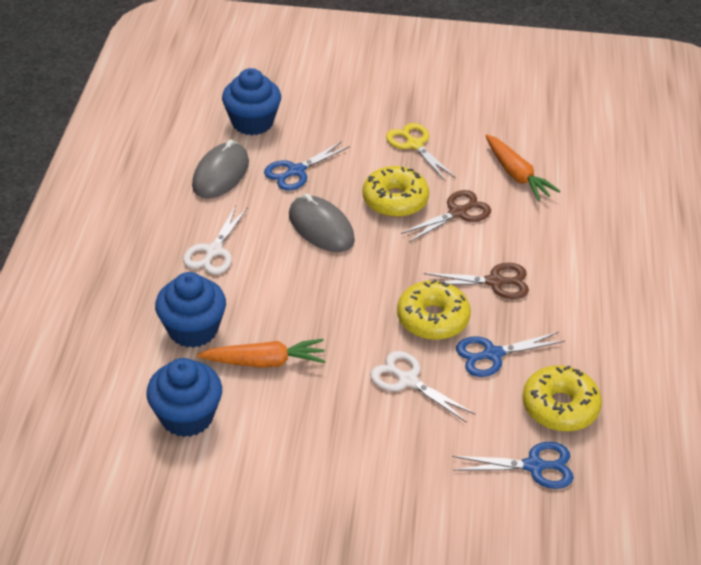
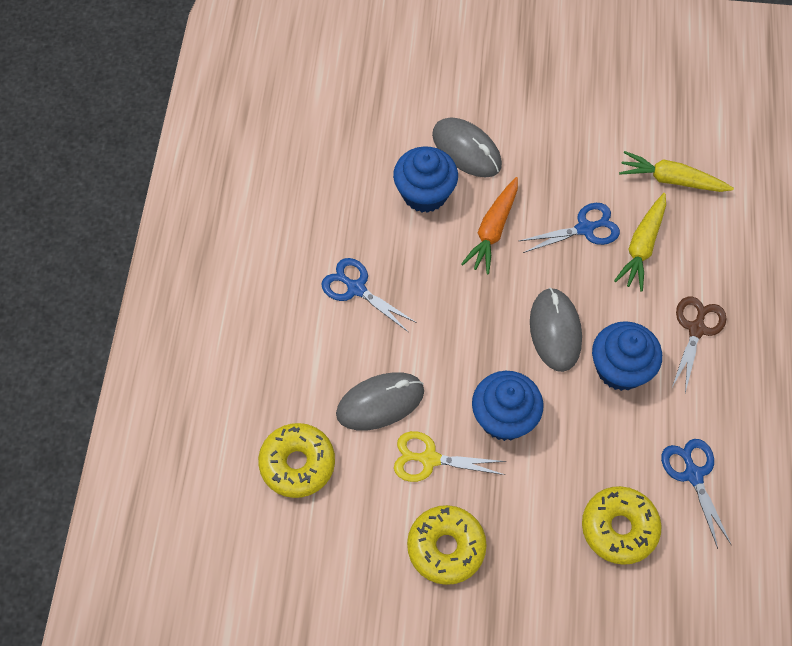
brown scissors: 2 -> 1
grey mouse: 2 -> 3
orange carrot: 2 -> 1
white scissors: 2 -> 0
yellow carrot: 0 -> 2

